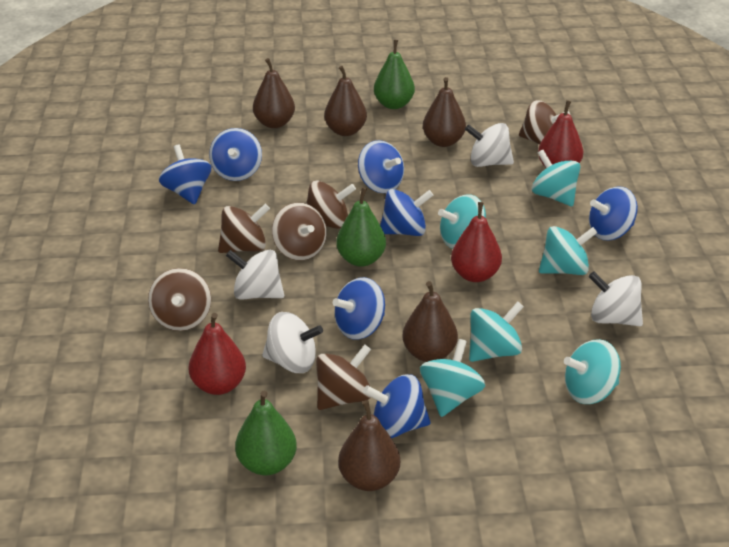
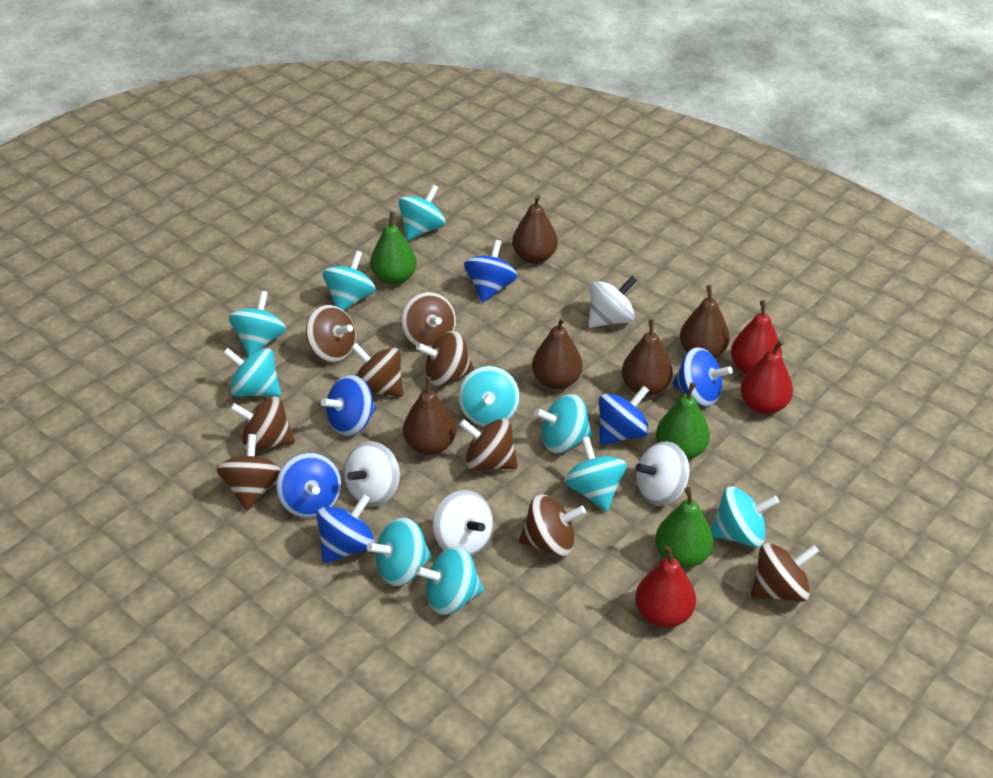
blue spinning top: 7 -> 6
brown spinning top: 6 -> 9
turquoise spinning top: 6 -> 10

